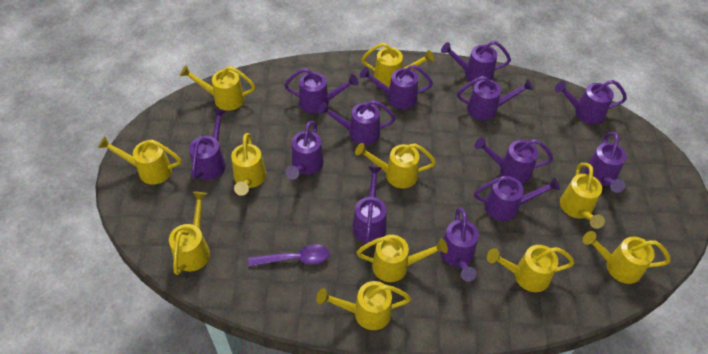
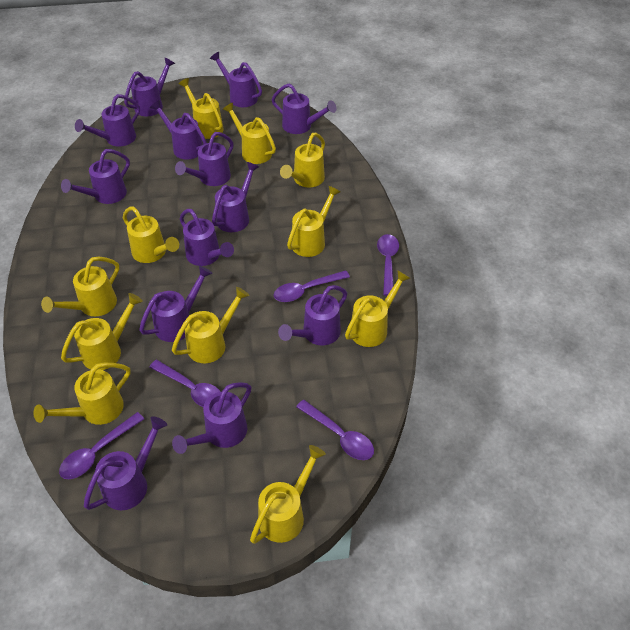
purple spoon: 1 -> 5

